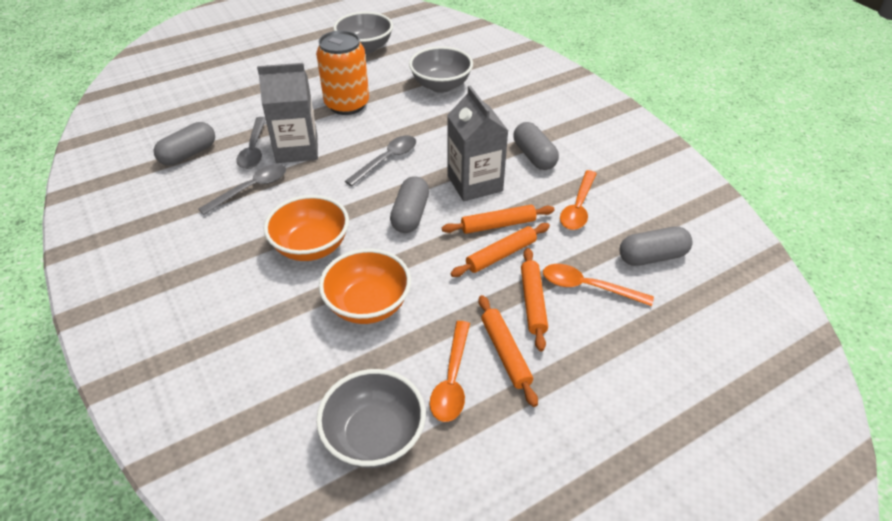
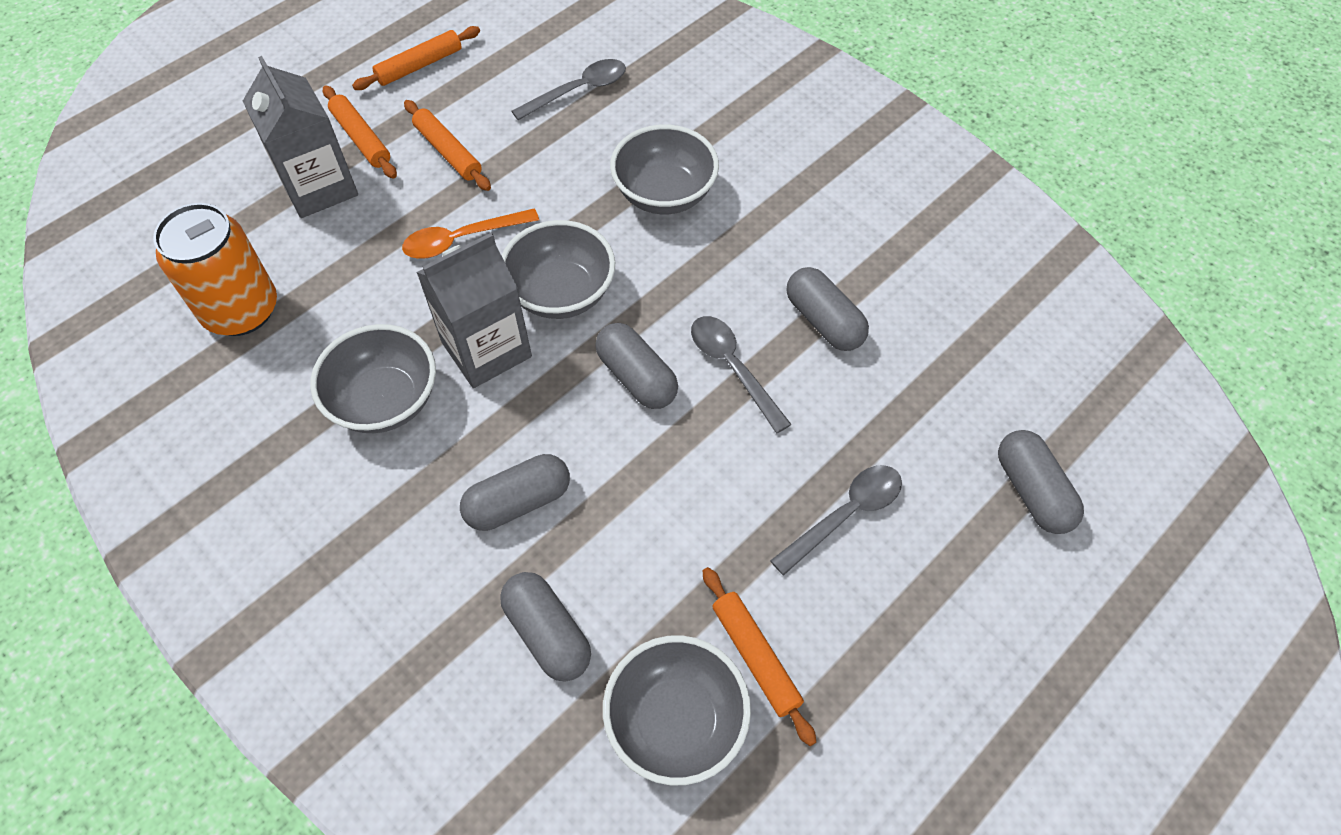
grey bowl: 3 -> 4
grey capsule: 4 -> 5
orange bowl: 2 -> 0
orange spoon: 3 -> 1

